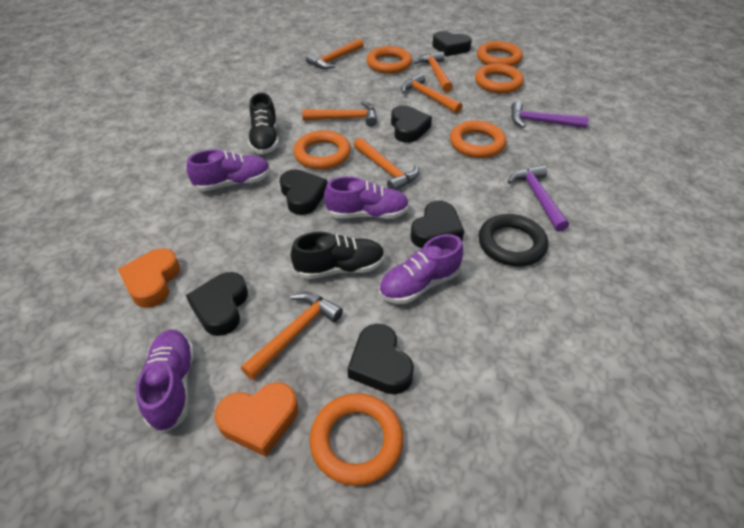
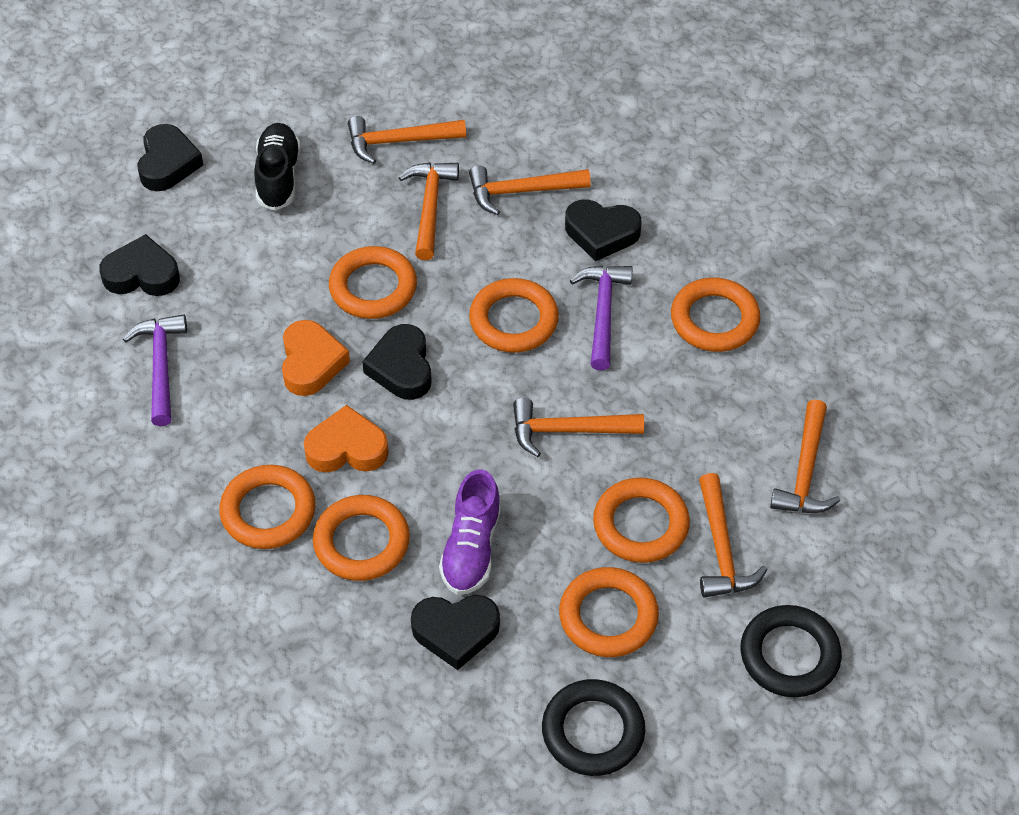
black heart: 6 -> 5
black ring: 1 -> 2
black shoe: 2 -> 1
orange ring: 6 -> 7
purple shoe: 4 -> 1

